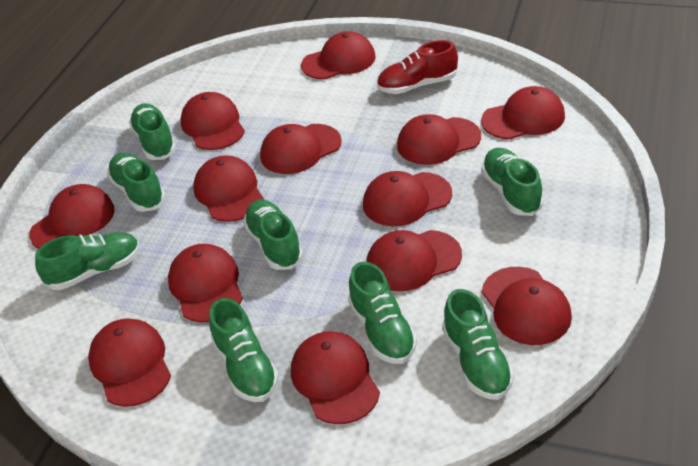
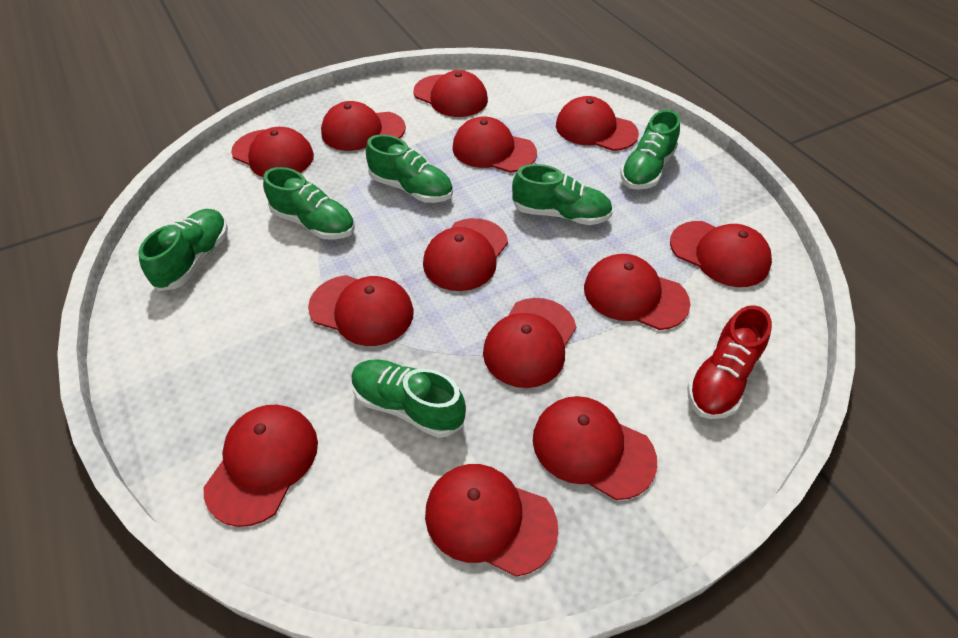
green shoe: 8 -> 6

